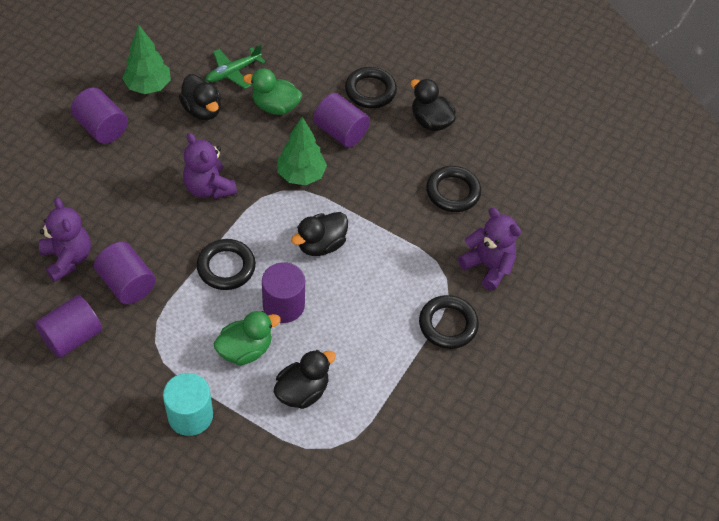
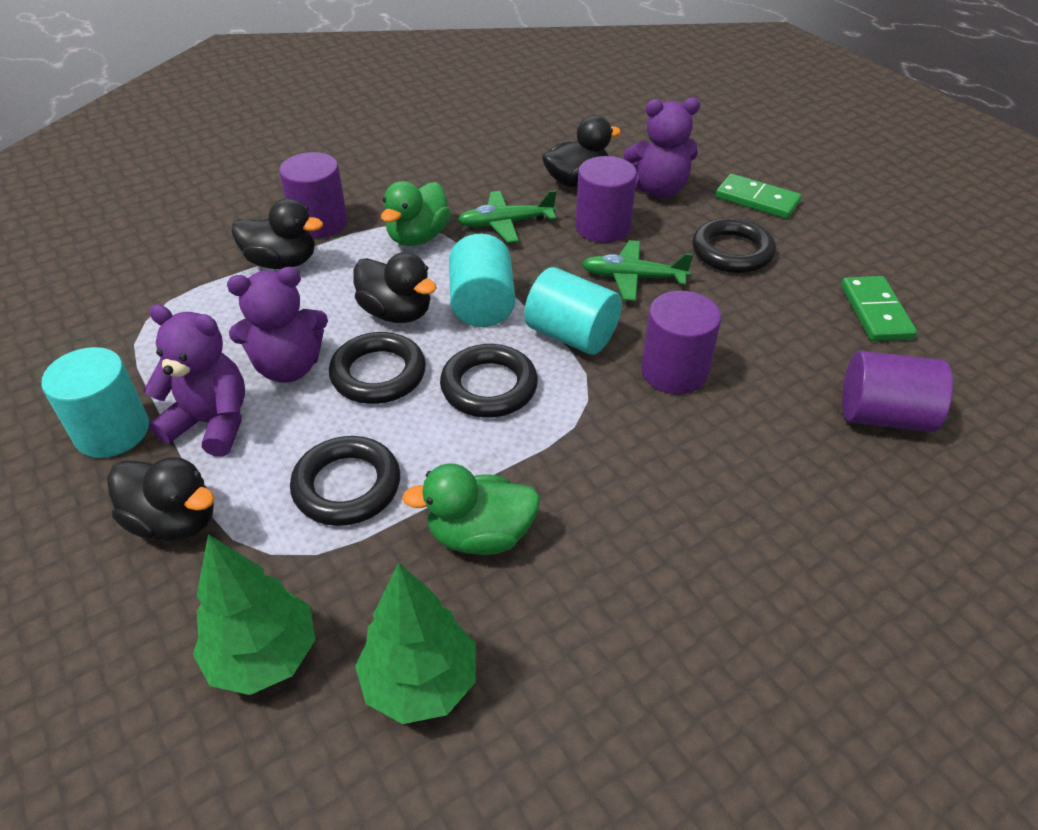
green domino: 0 -> 2
green plane: 1 -> 2
purple cylinder: 5 -> 4
turquoise cylinder: 1 -> 3

